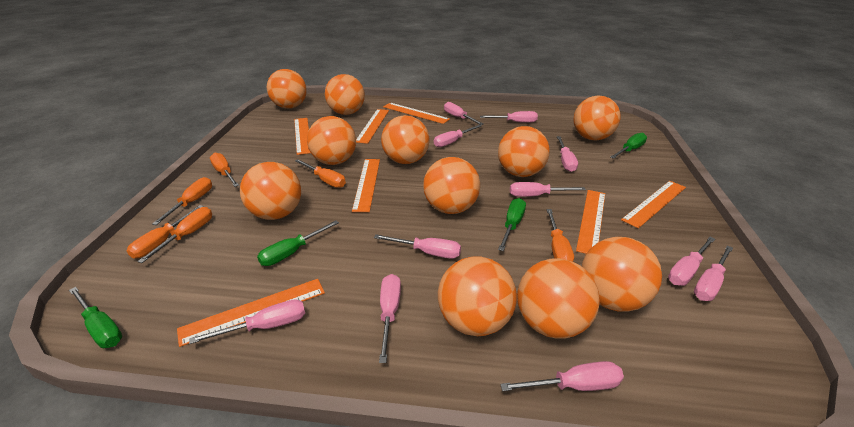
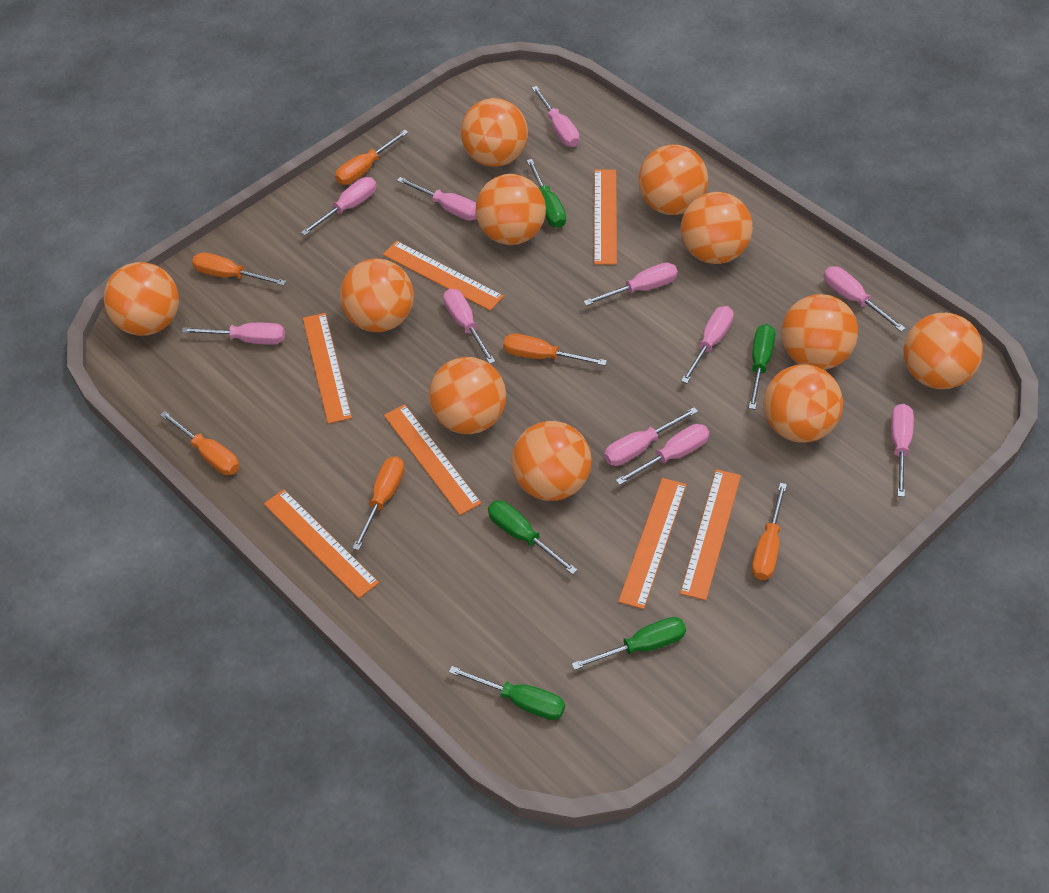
green screwdriver: 4 -> 5

